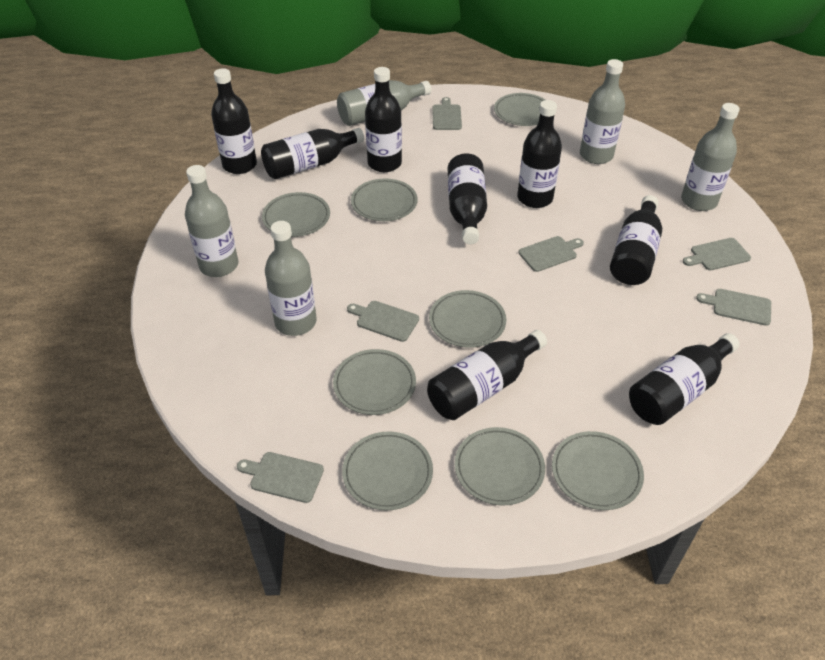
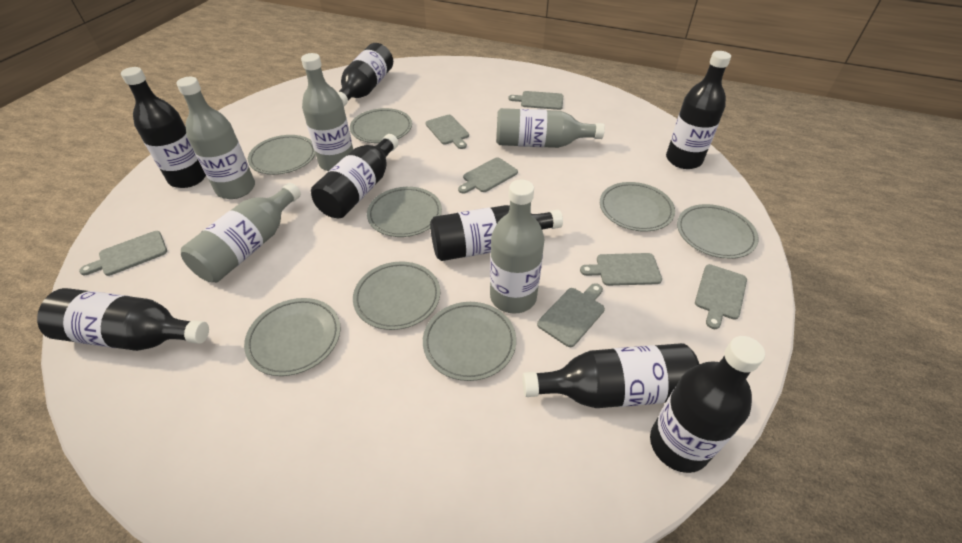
grey cutting board: 6 -> 7

